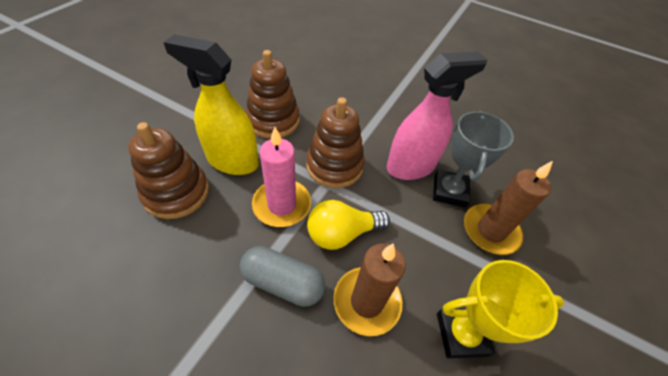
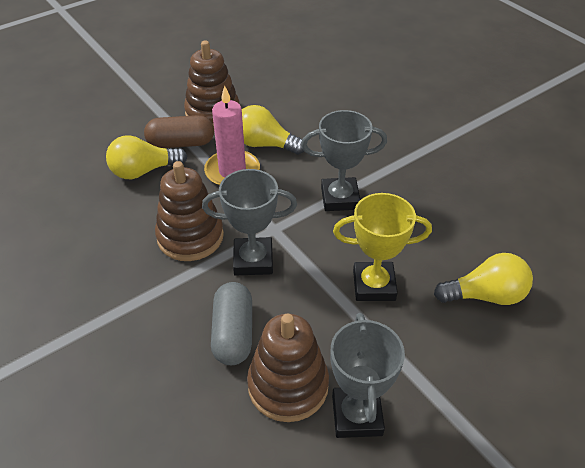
brown candle: 2 -> 0
brown capsule: 0 -> 1
grey trophy: 1 -> 3
pink spray bottle: 1 -> 0
yellow light bulb: 1 -> 3
yellow spray bottle: 1 -> 0

